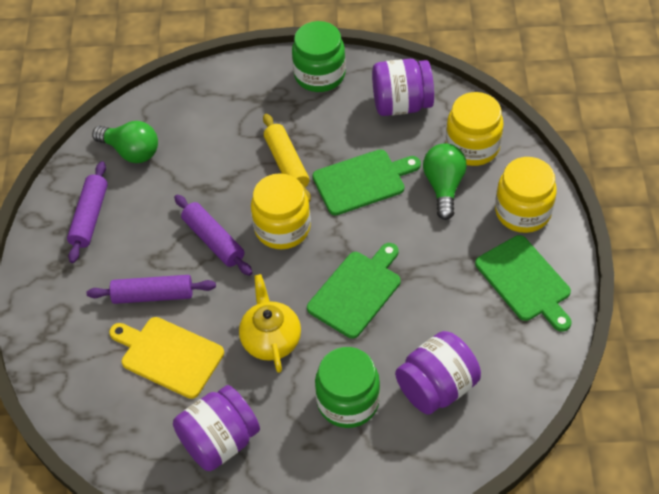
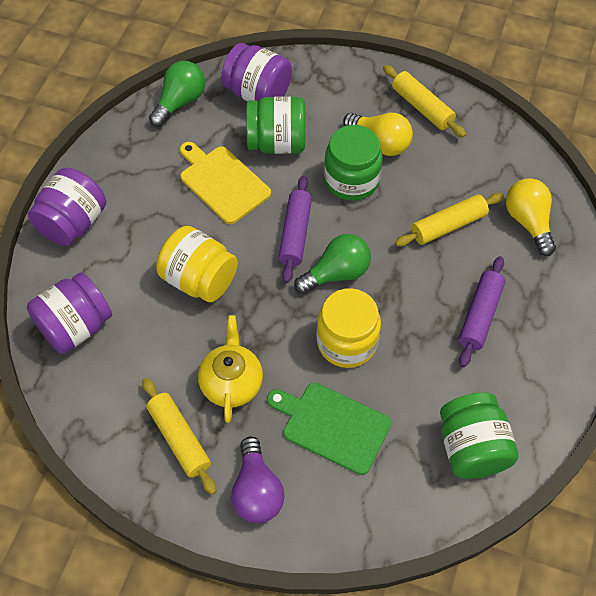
green cutting board: 3 -> 1
green jar: 2 -> 3
purple light bulb: 0 -> 1
purple rolling pin: 3 -> 2
yellow jar: 3 -> 2
yellow light bulb: 0 -> 2
yellow rolling pin: 1 -> 3

